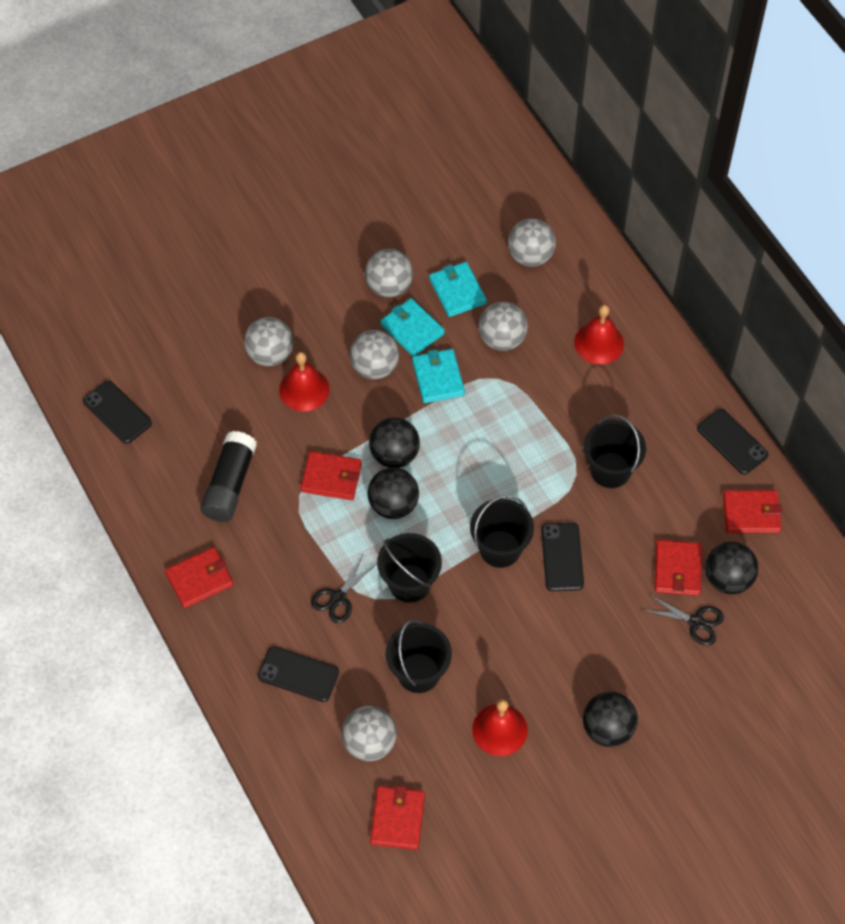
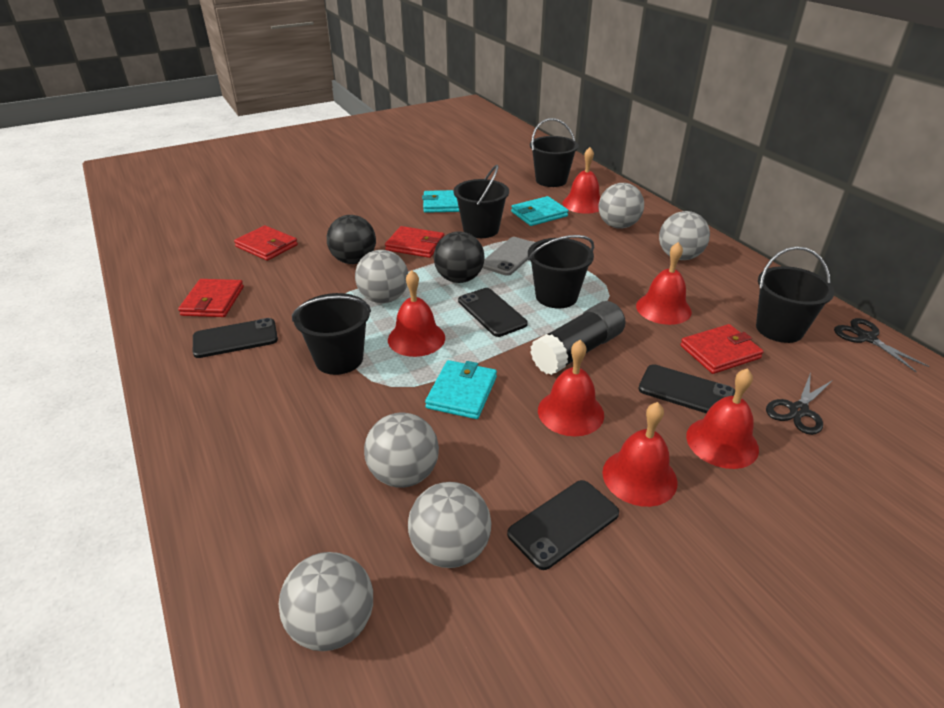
black ball: 4 -> 2
black bucket: 4 -> 5
grey phone: 0 -> 1
red bell: 3 -> 6
red wallet: 5 -> 4

